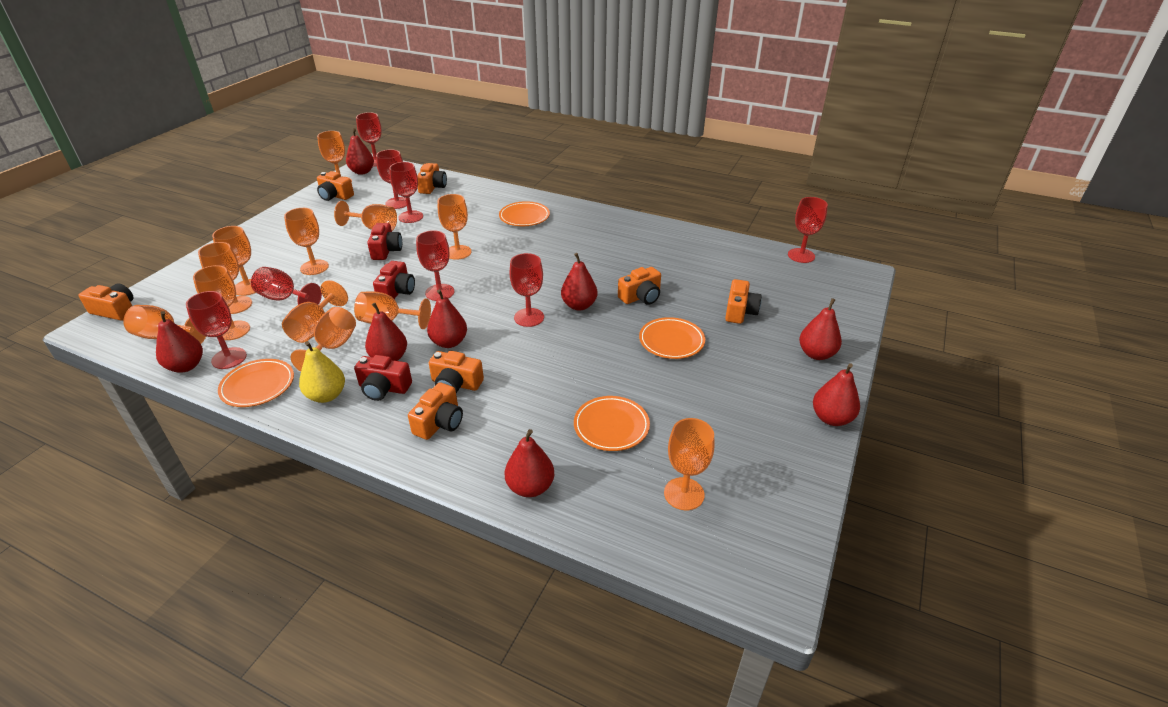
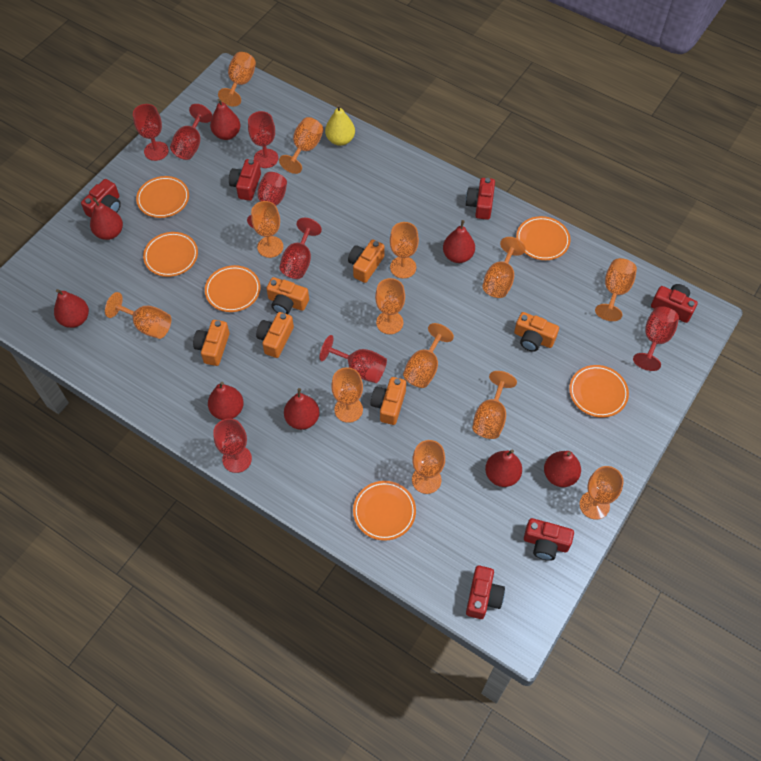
orange camera: 7 -> 6
orange goblet: 12 -> 13
orange plate: 4 -> 6
red camera: 3 -> 6

